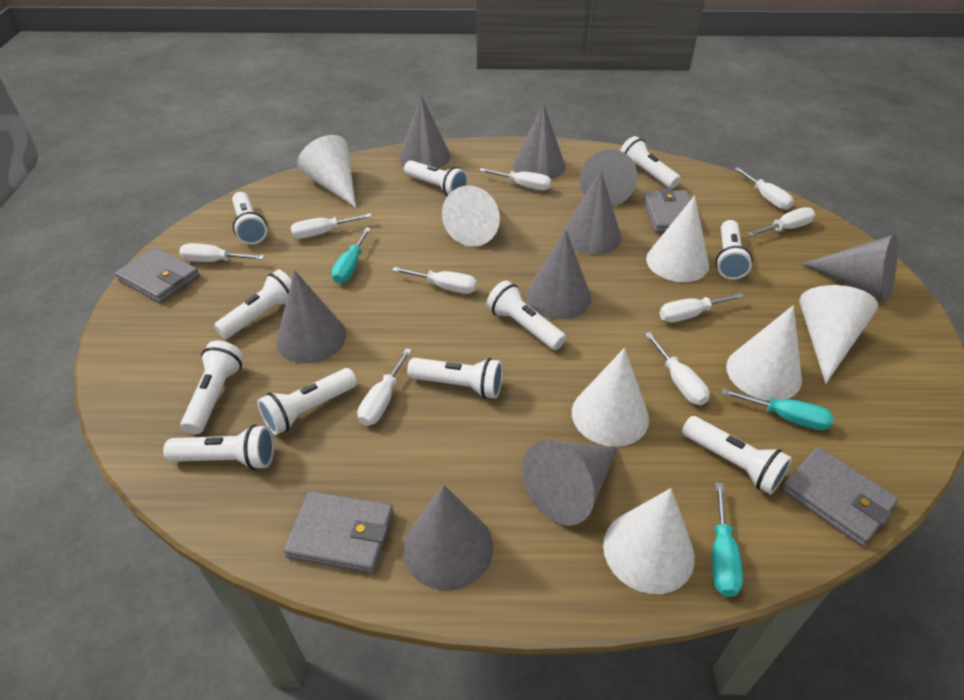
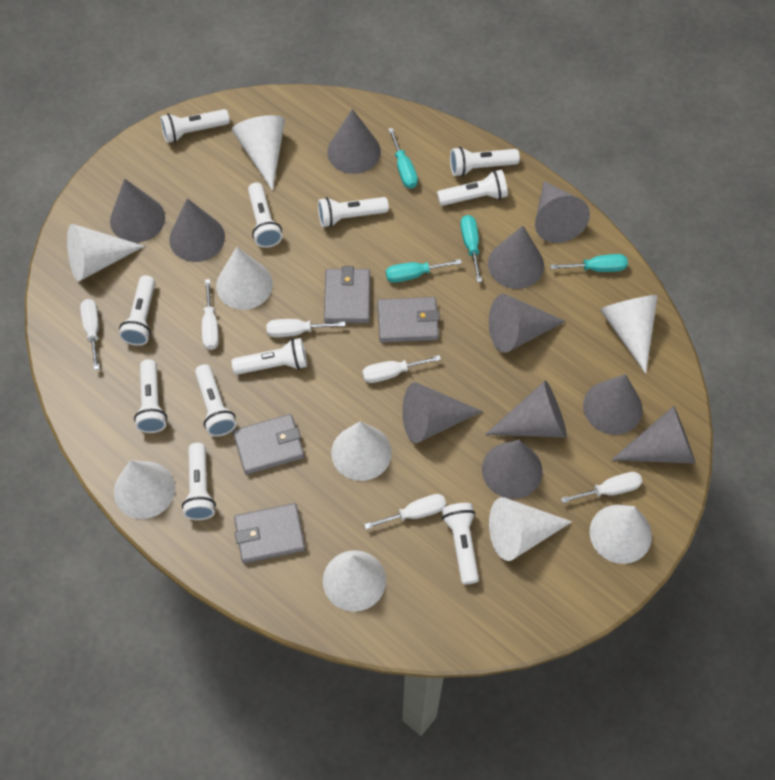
grey cone: 9 -> 11
turquoise screwdriver: 3 -> 4
white cone: 7 -> 9
white screwdriver: 9 -> 6

